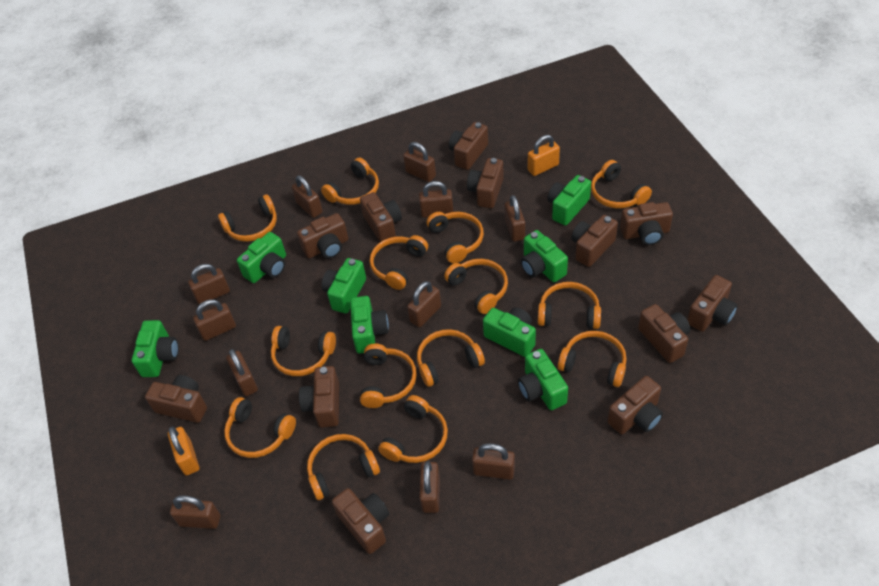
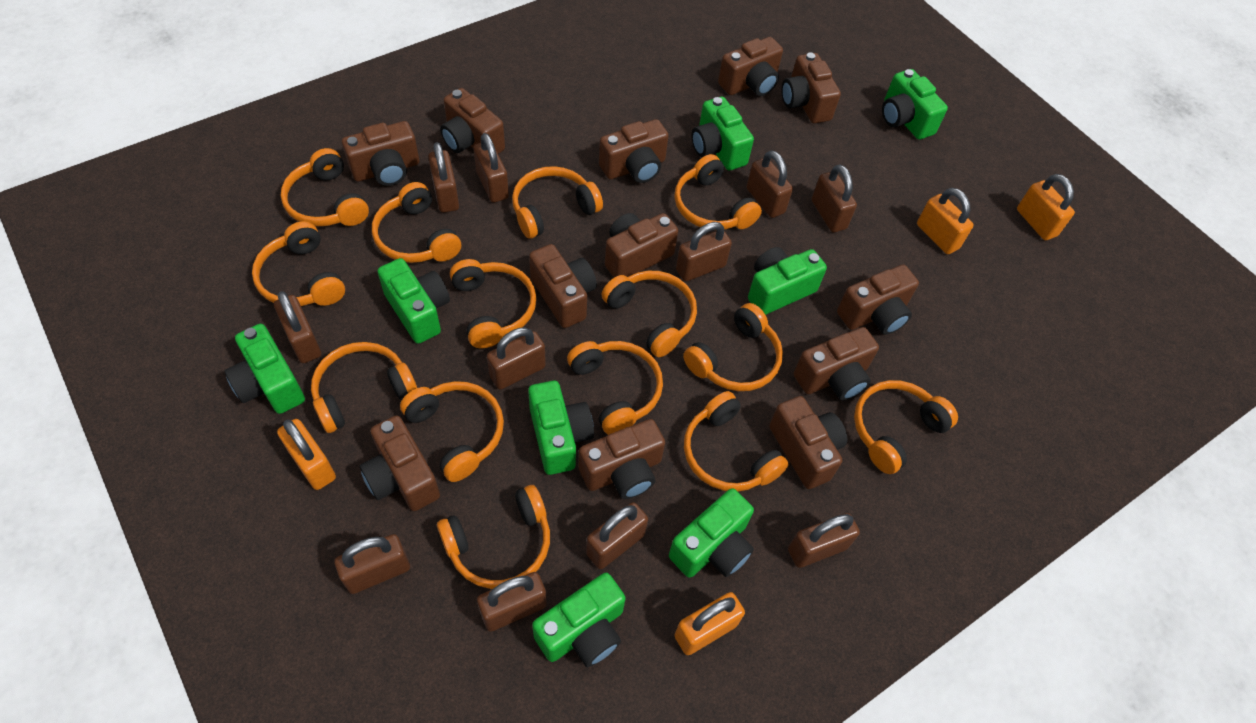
orange padlock: 2 -> 4

